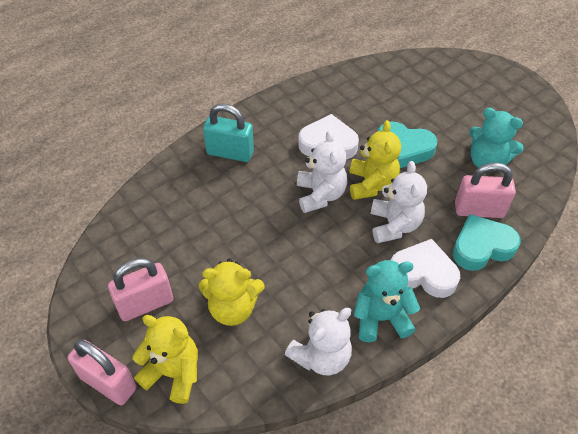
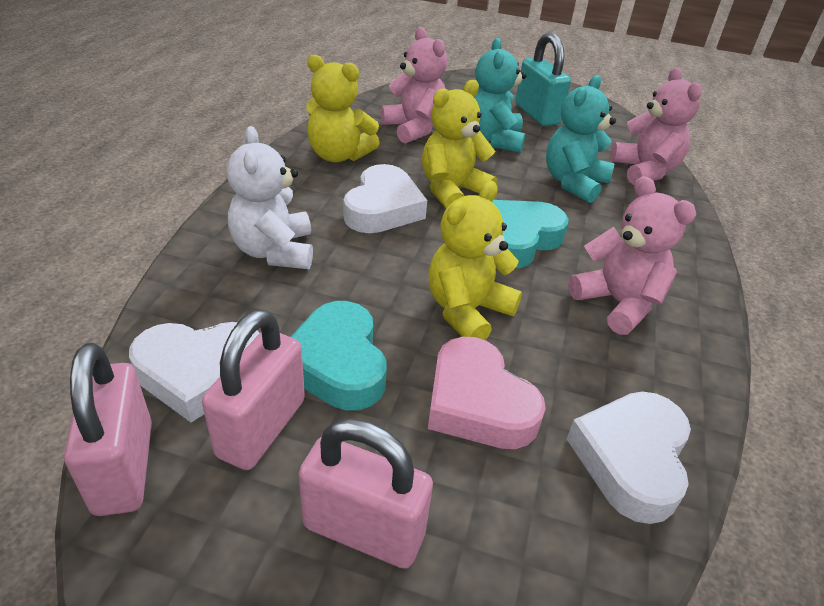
pink heart: 0 -> 1
pink teddy bear: 0 -> 3
white heart: 2 -> 3
white teddy bear: 3 -> 1

